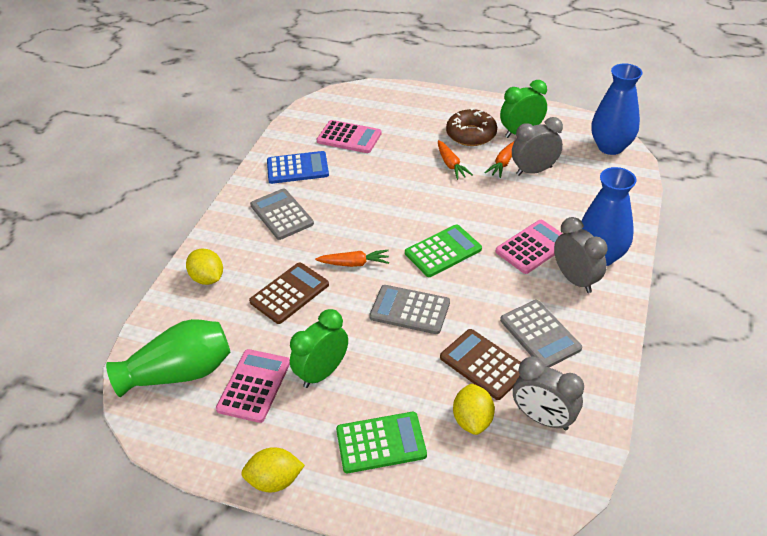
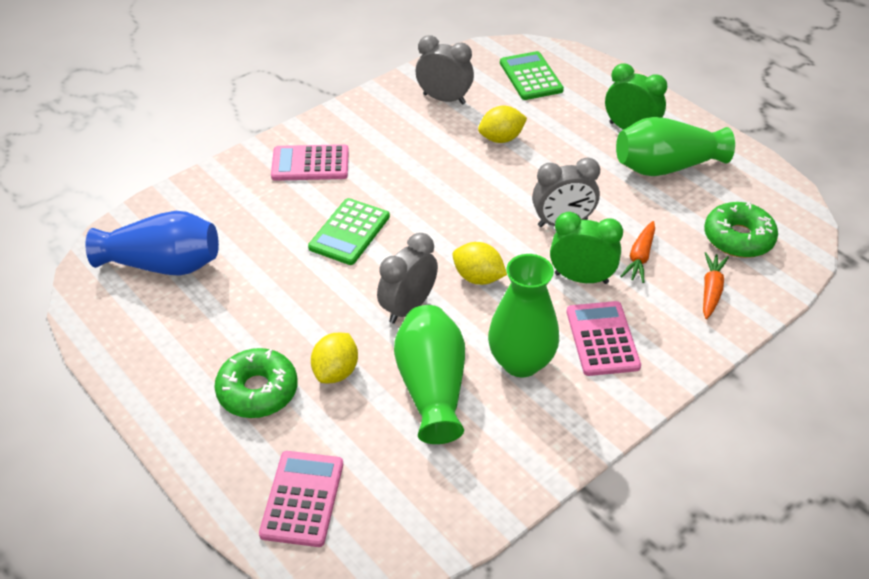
blue calculator: 1 -> 0
blue vase: 2 -> 1
brown calculator: 2 -> 0
brown donut: 1 -> 0
green donut: 0 -> 2
green vase: 1 -> 3
grey calculator: 3 -> 0
orange carrot: 3 -> 2

